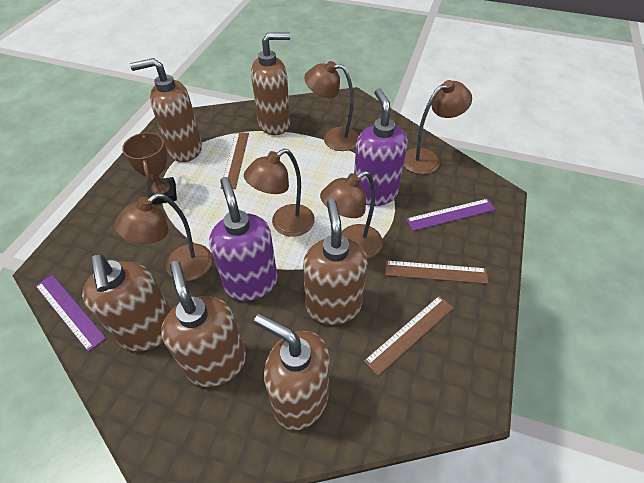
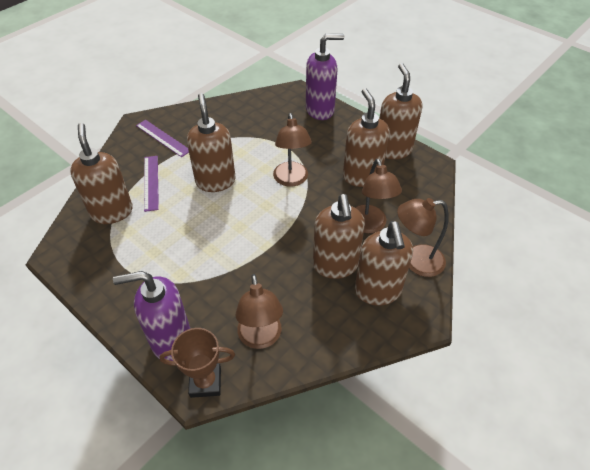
brown lamp: 5 -> 4
brown ruler: 3 -> 0

